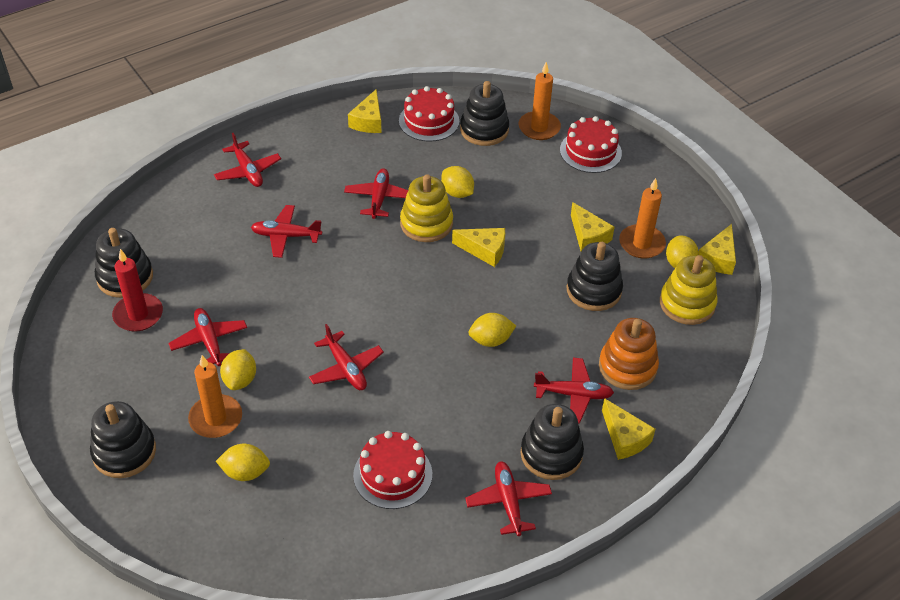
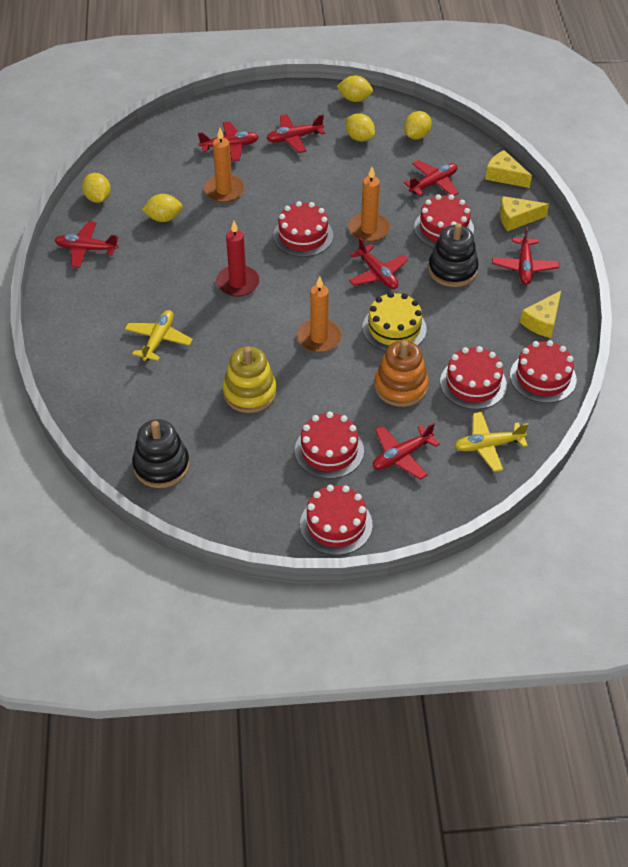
black stacking toy: 5 -> 2
red cake: 3 -> 6
yellow cake: 0 -> 1
yellow cheese: 5 -> 3
yellow plane: 0 -> 2
yellow stacking toy: 2 -> 1

